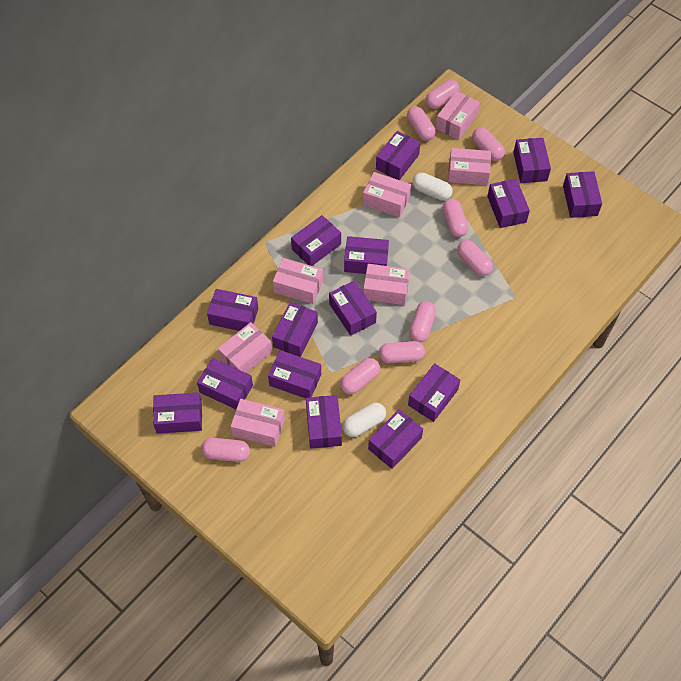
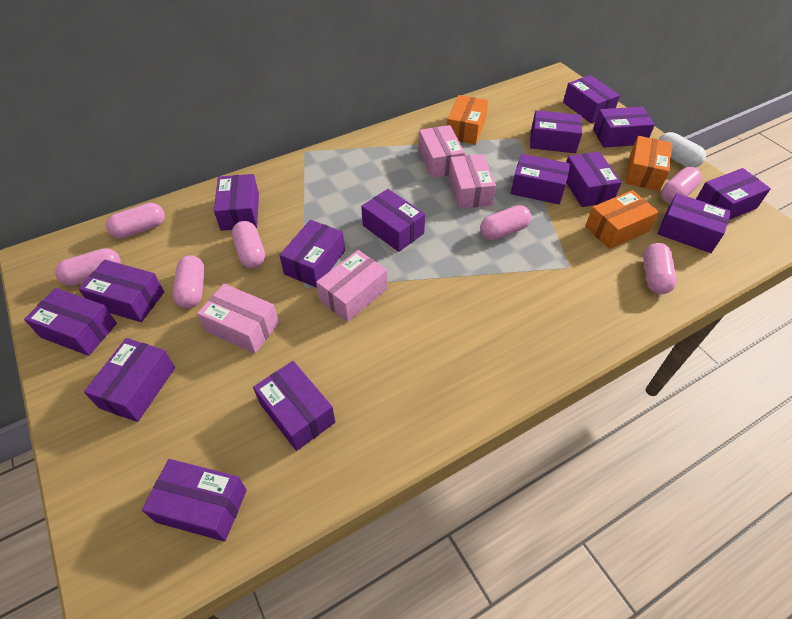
orange box: 0 -> 3
pink box: 7 -> 4
pink capsule: 9 -> 7
white capsule: 2 -> 1

